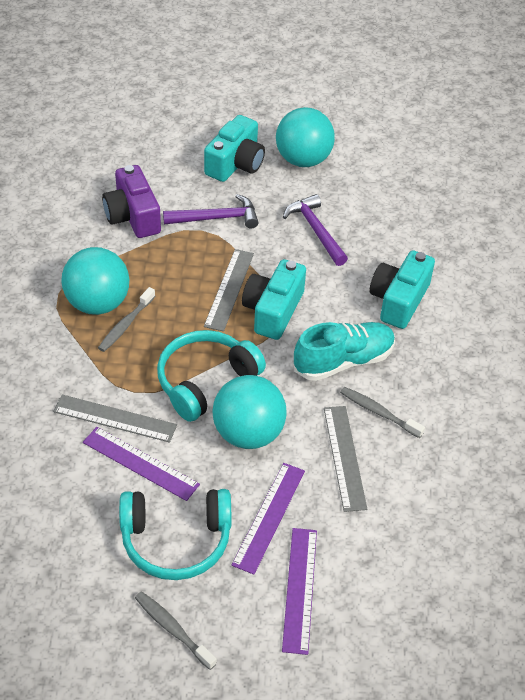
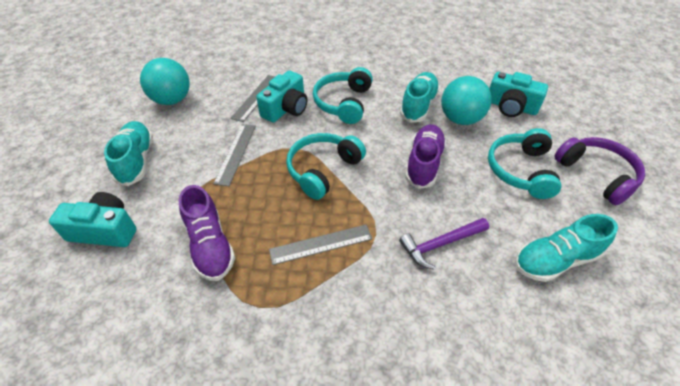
grey toothbrush: 3 -> 0
purple camera: 1 -> 0
purple hammer: 2 -> 1
purple headphones: 0 -> 1
purple ruler: 3 -> 0
purple shoe: 0 -> 2
turquoise ball: 3 -> 2
turquoise headphones: 2 -> 3
turquoise shoe: 1 -> 3

